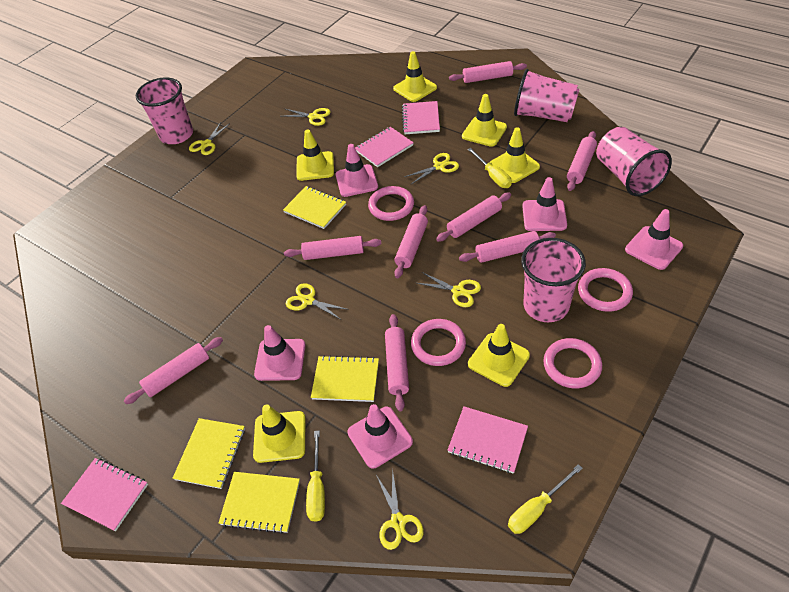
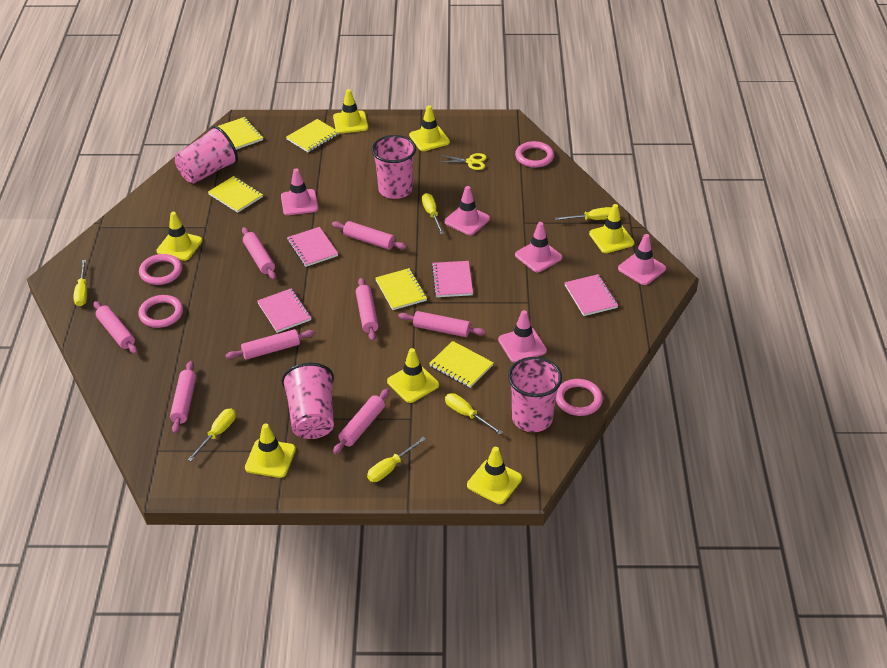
yellow notebook: 4 -> 5
yellow scissors: 6 -> 1
yellow screwdriver: 3 -> 6
yellow traffic cone: 6 -> 7

